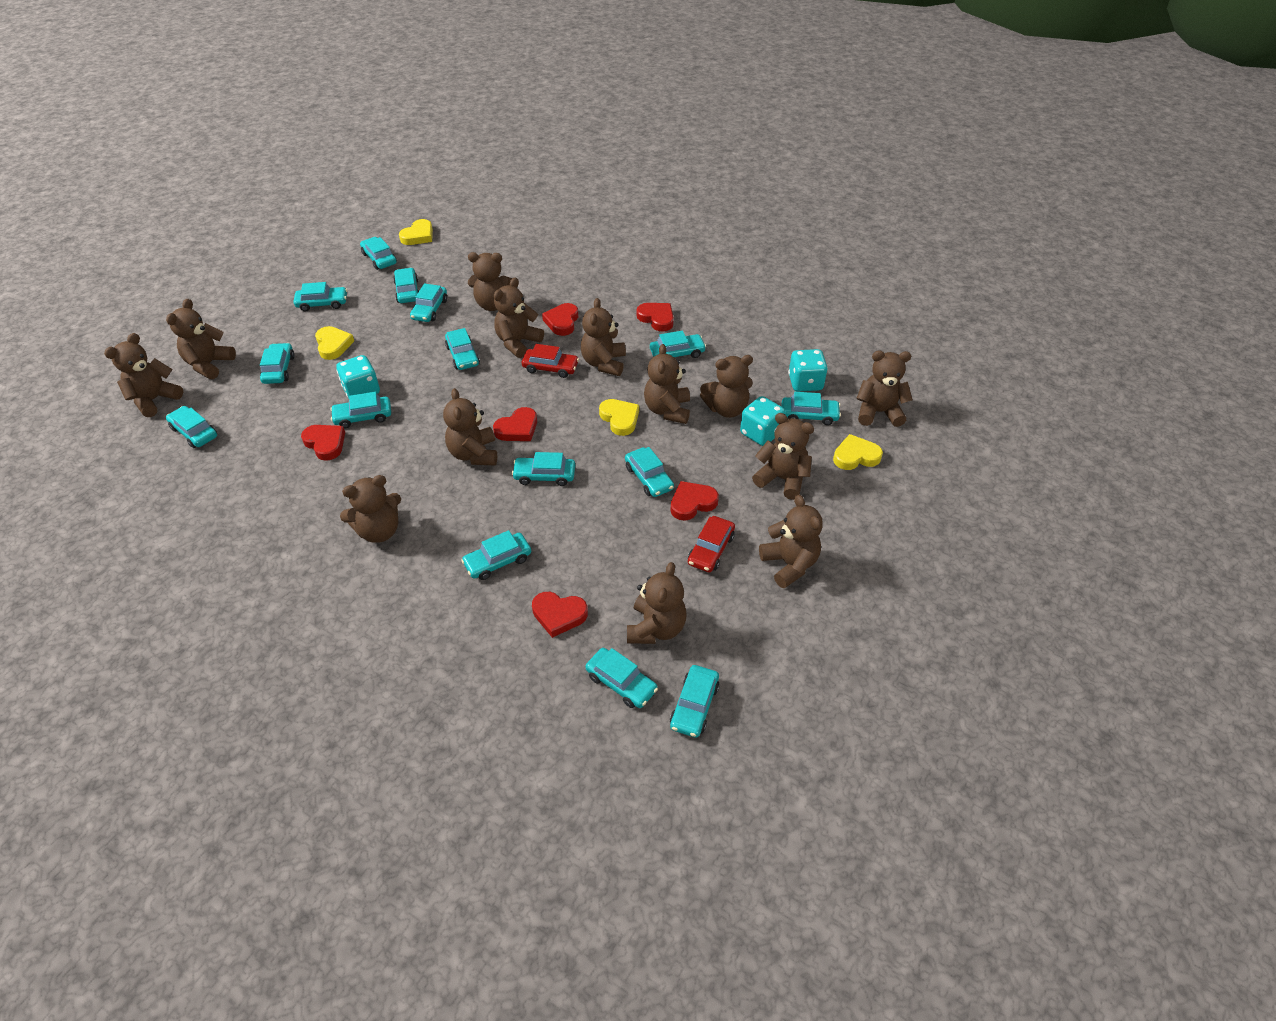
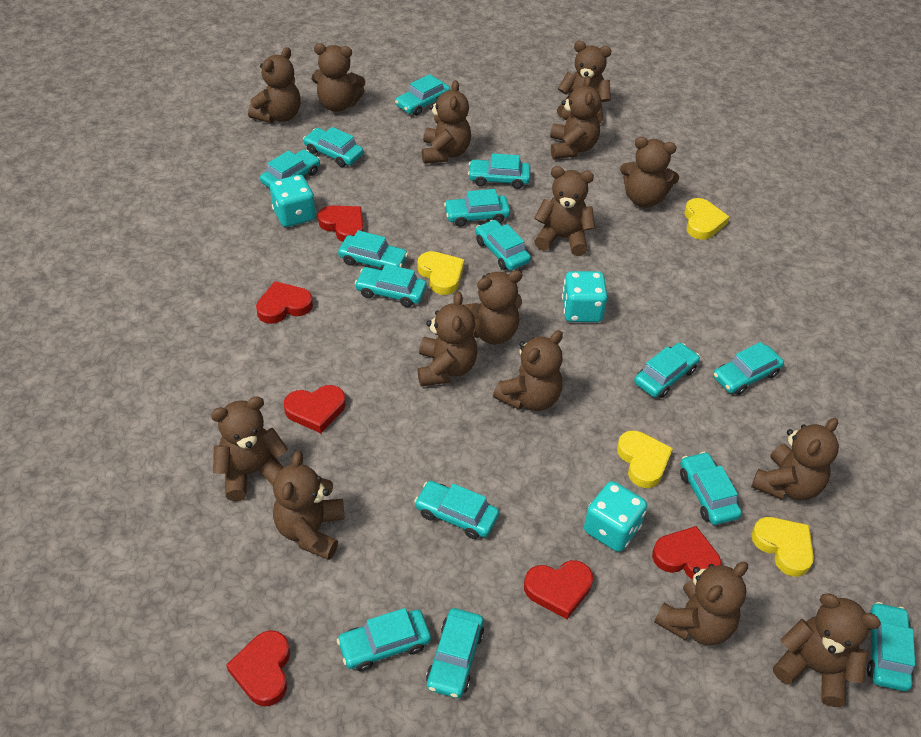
brown teddy bear: 13 -> 15
red car: 2 -> 0

